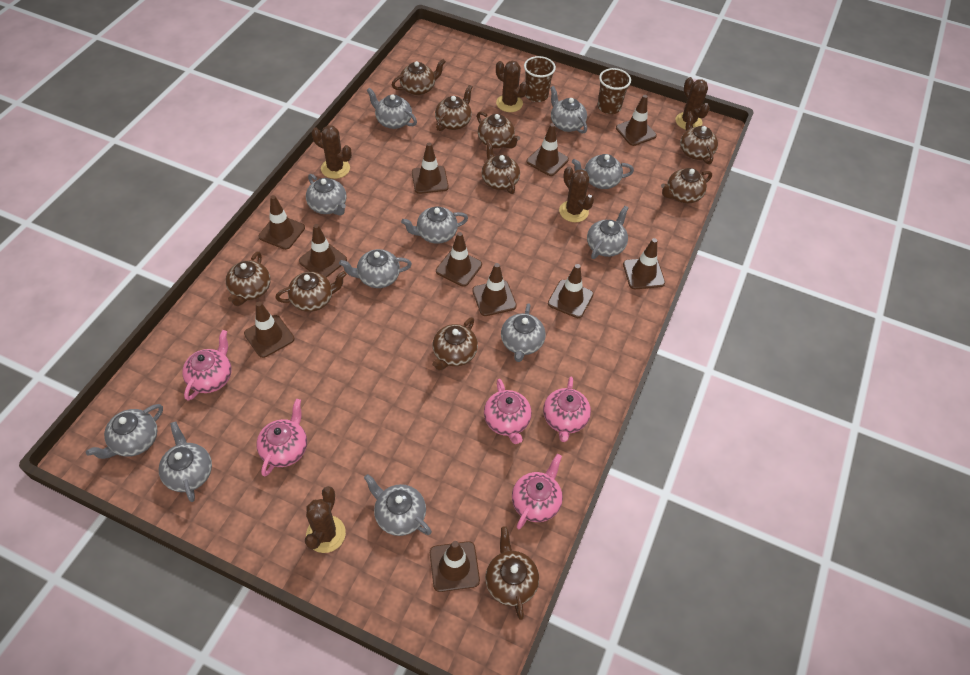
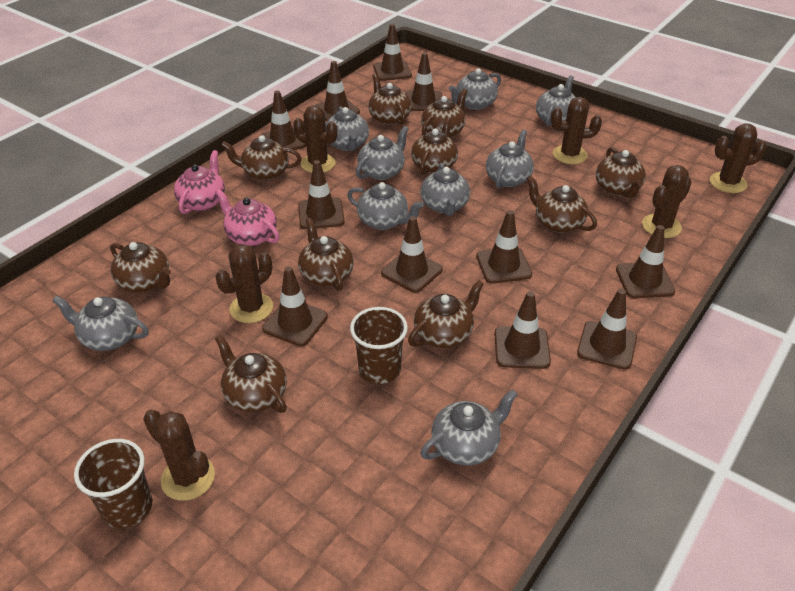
brown cactus: 5 -> 6
grey teapot: 11 -> 9
pink teapot: 5 -> 2

